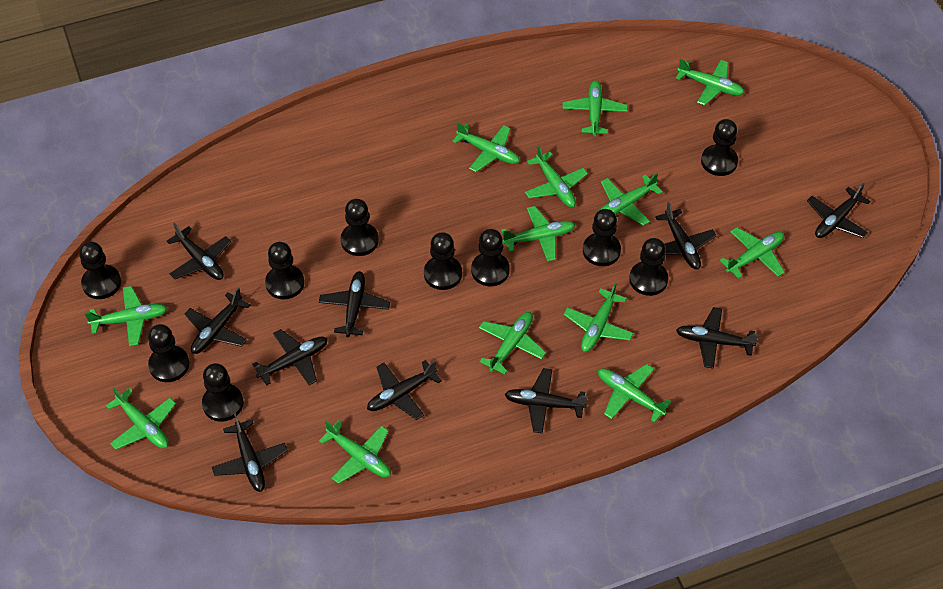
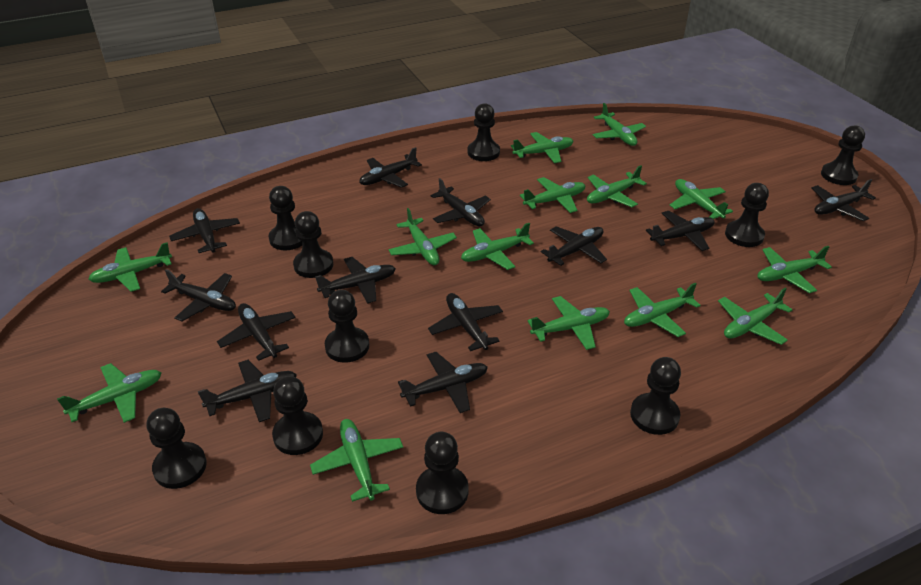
black plane: 10 -> 12
green plane: 13 -> 14

